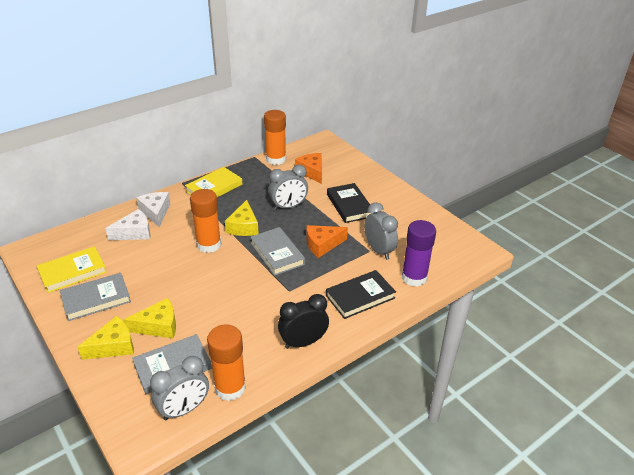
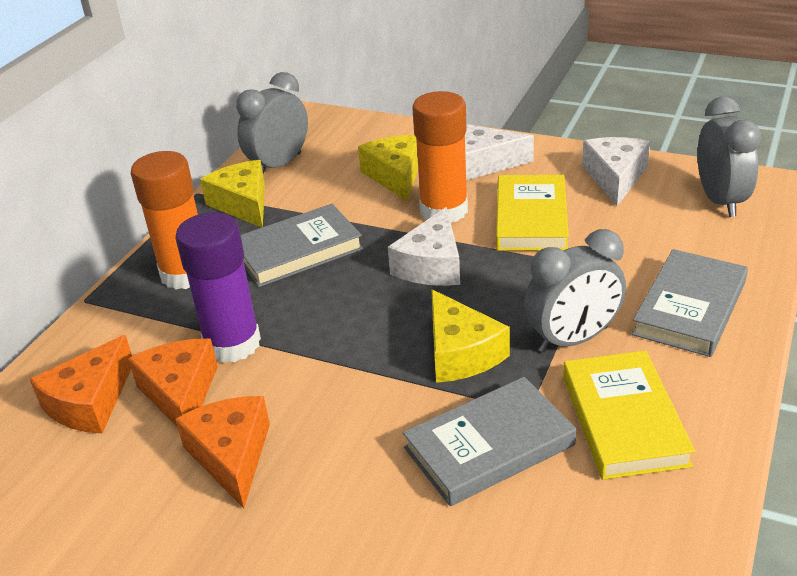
black book: 2 -> 0
black clock: 1 -> 0
orange cheese: 2 -> 3
orange glue stick: 3 -> 2
white cheese: 2 -> 3

